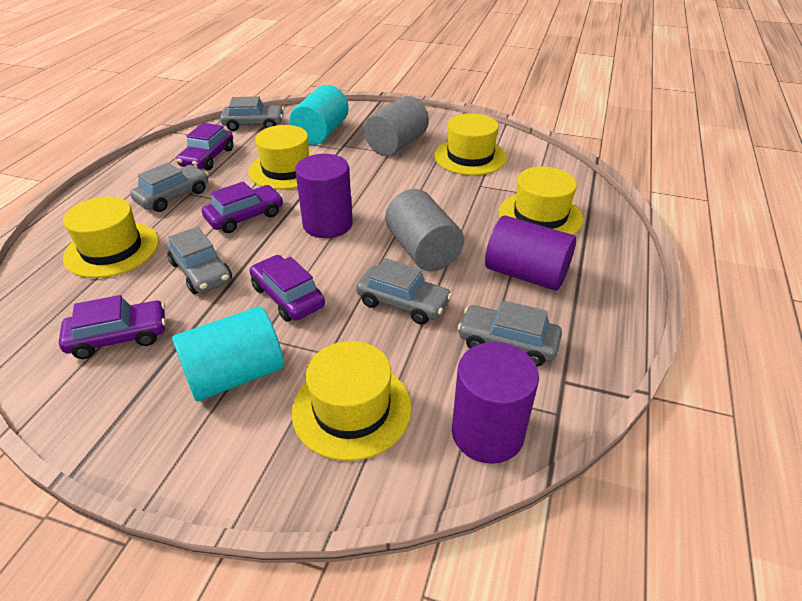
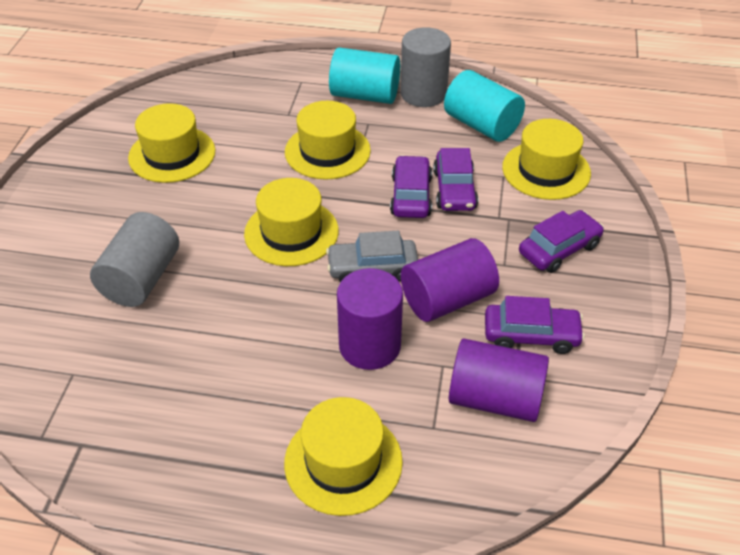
grey car: 5 -> 1

